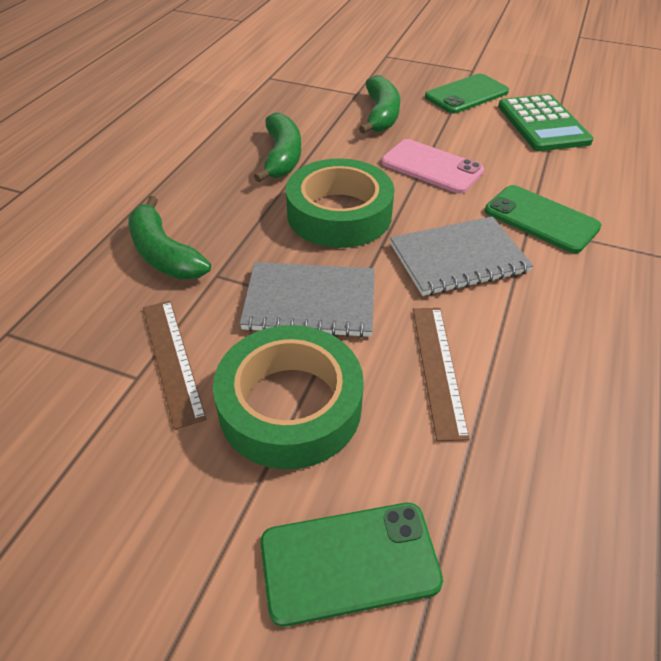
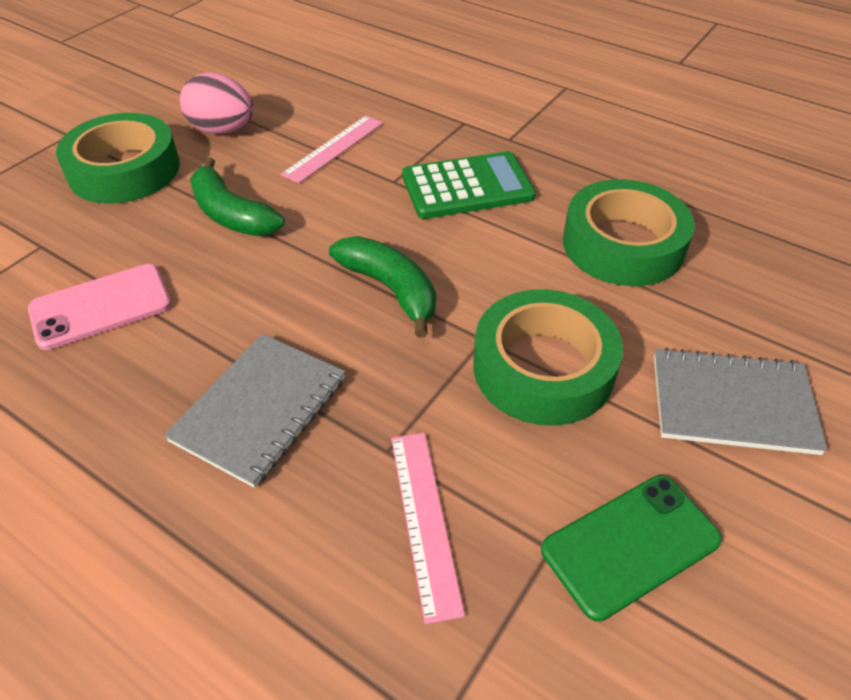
brown ruler: 2 -> 0
green banana: 3 -> 2
green phone: 3 -> 1
green tape: 2 -> 3
pink egg: 0 -> 1
pink ruler: 0 -> 2

